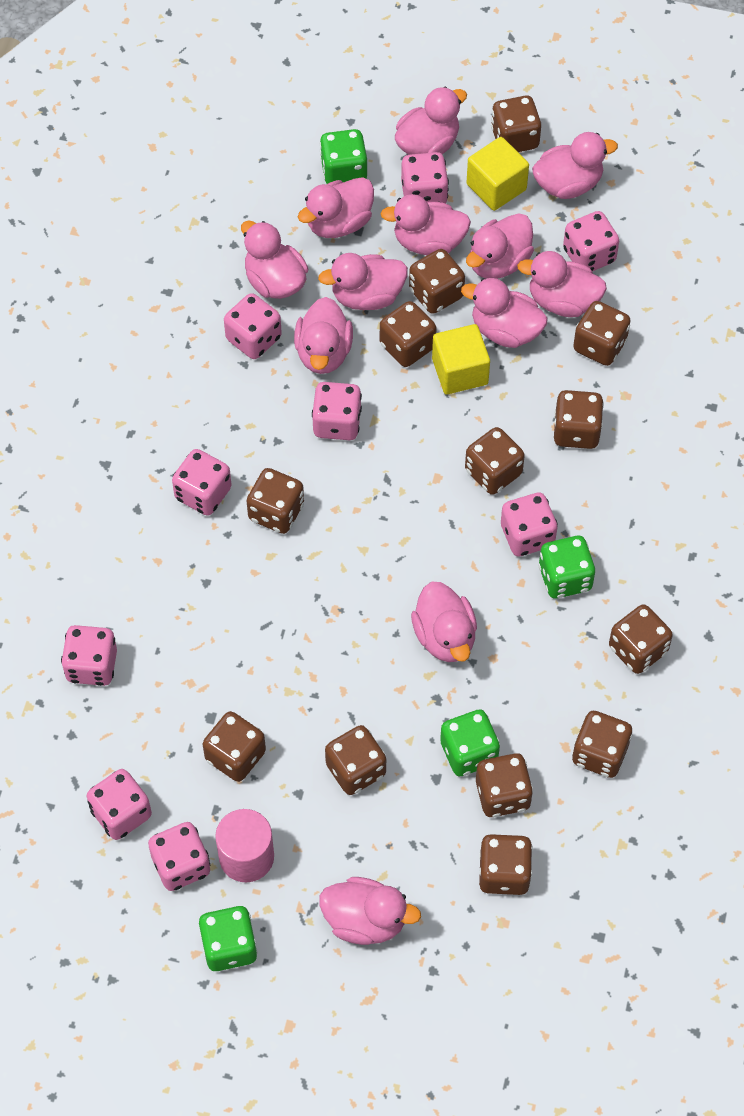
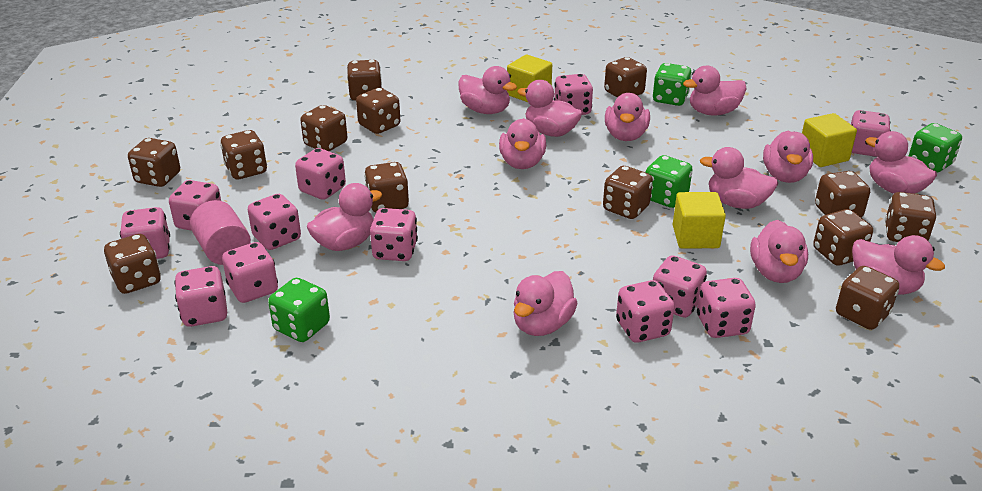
pink dice: 9 -> 12
yellow cube: 2 -> 3

